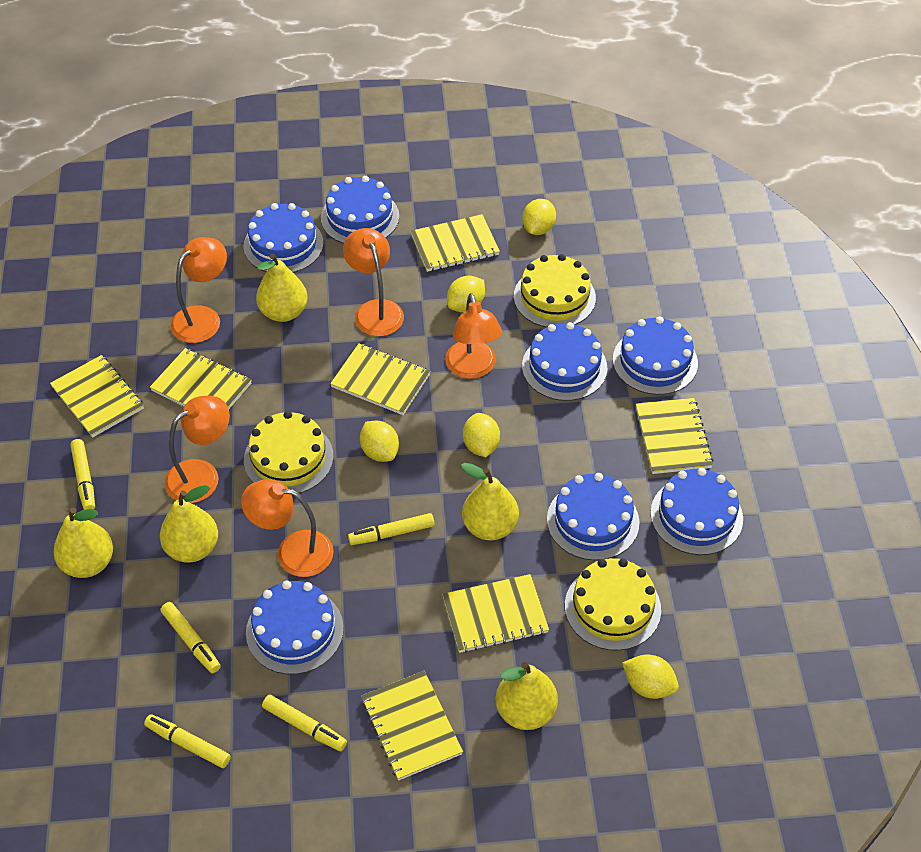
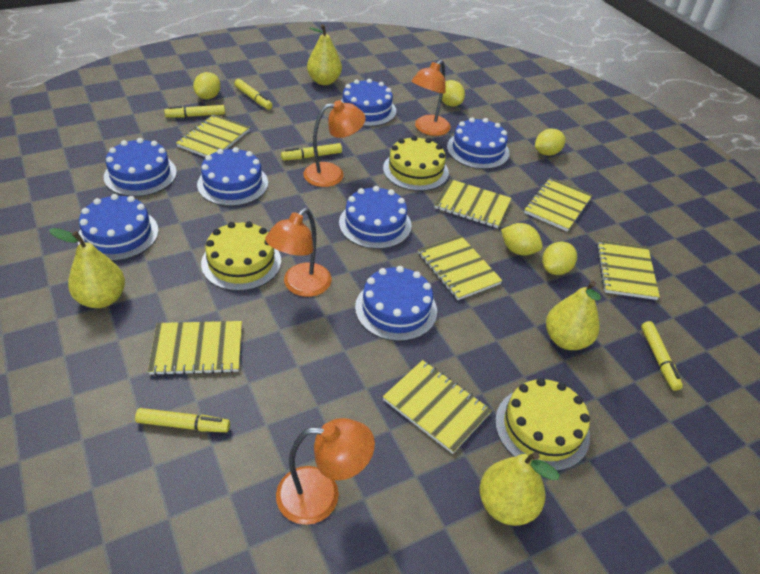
orange lamp: 5 -> 4
yellow pear: 5 -> 4

